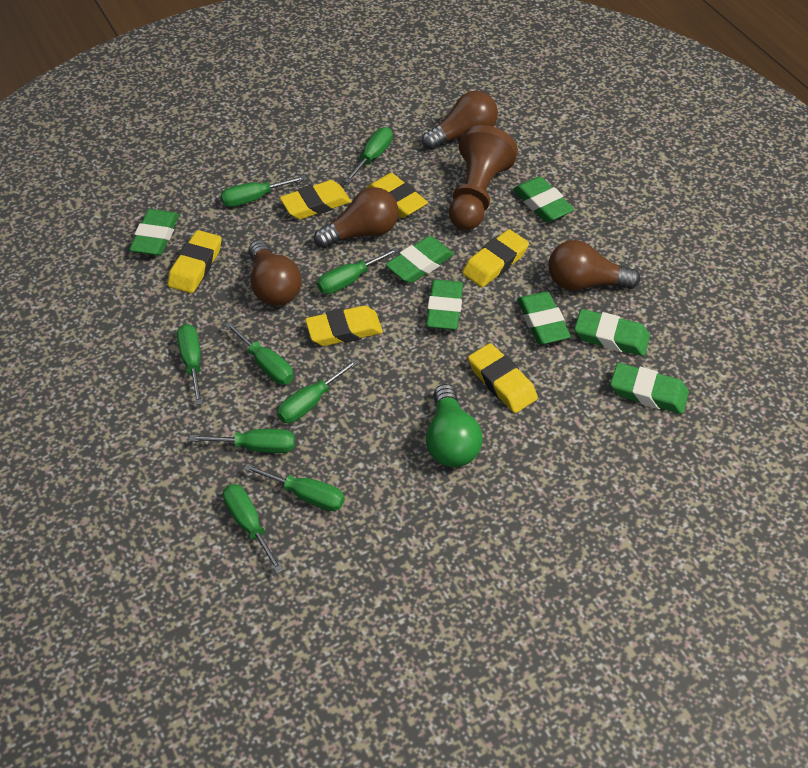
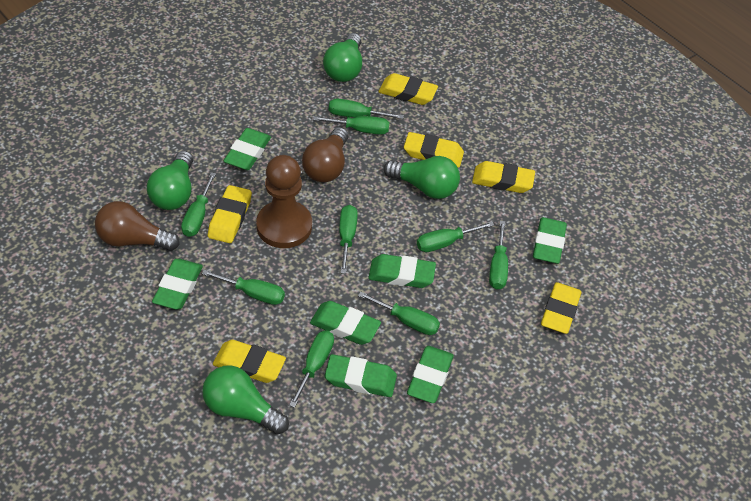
brown light bulb: 4 -> 2
green light bulb: 1 -> 4

